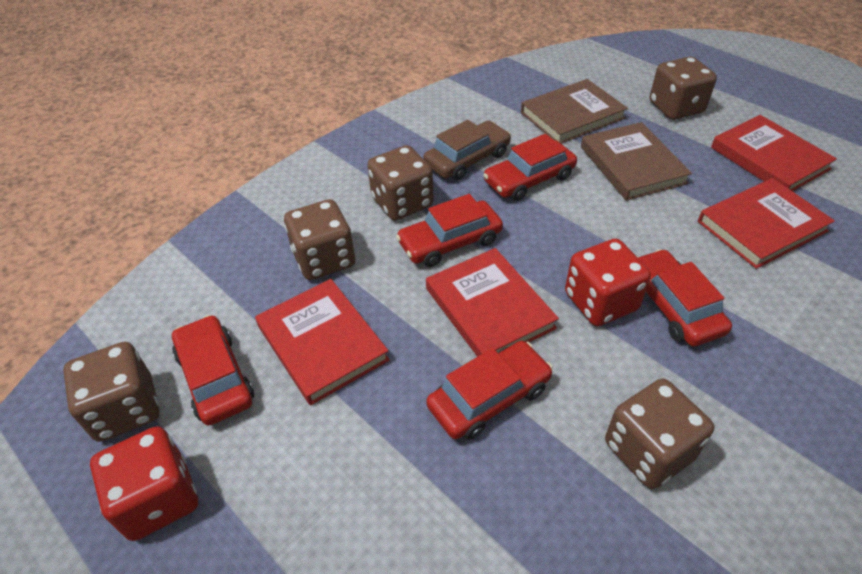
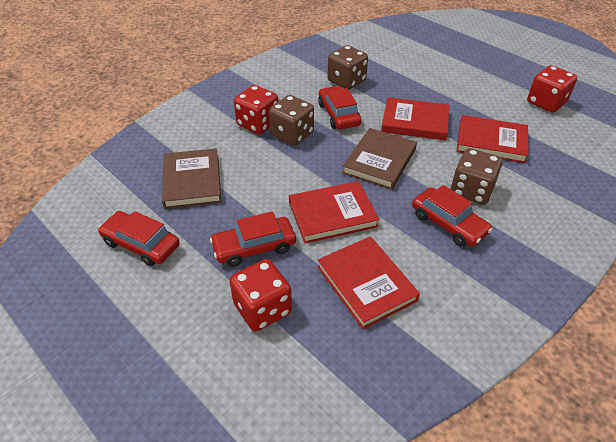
brown car: 1 -> 0
brown dice: 5 -> 3
red car: 5 -> 4
red dice: 2 -> 3

